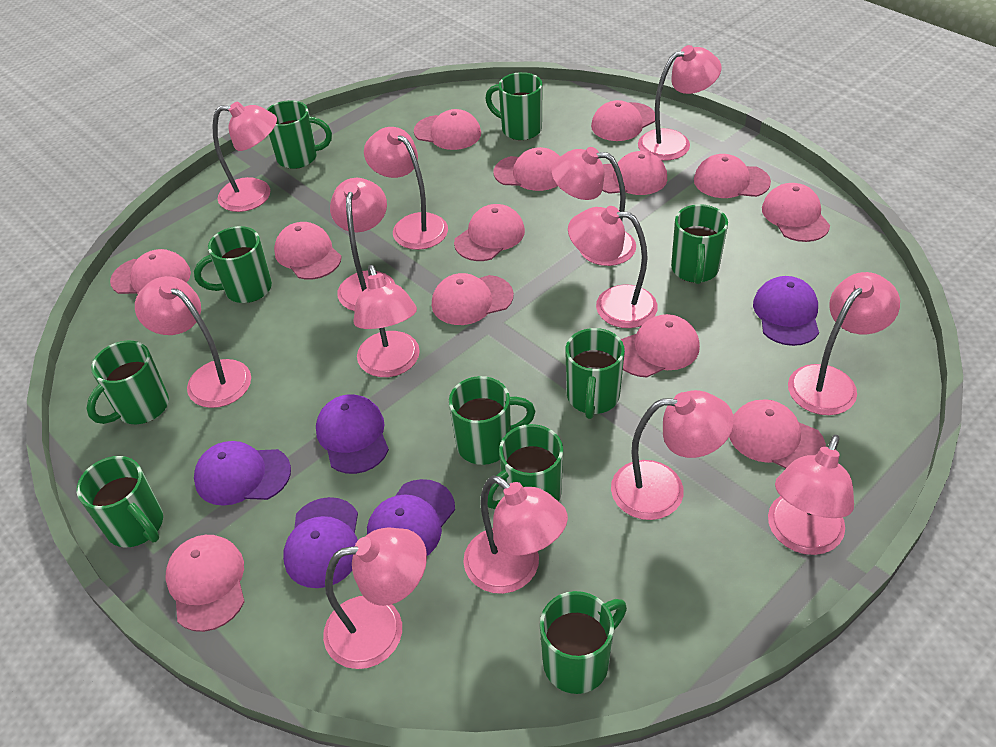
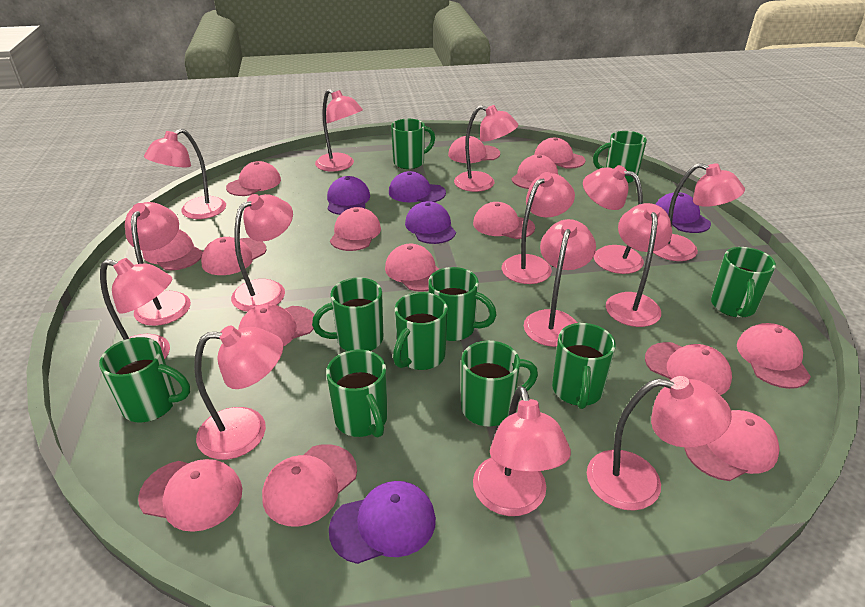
pink cap: 13 -> 15
pink lamp: 13 -> 14

